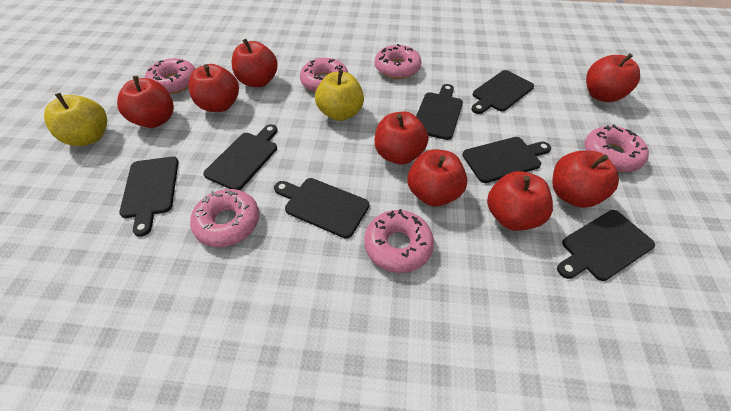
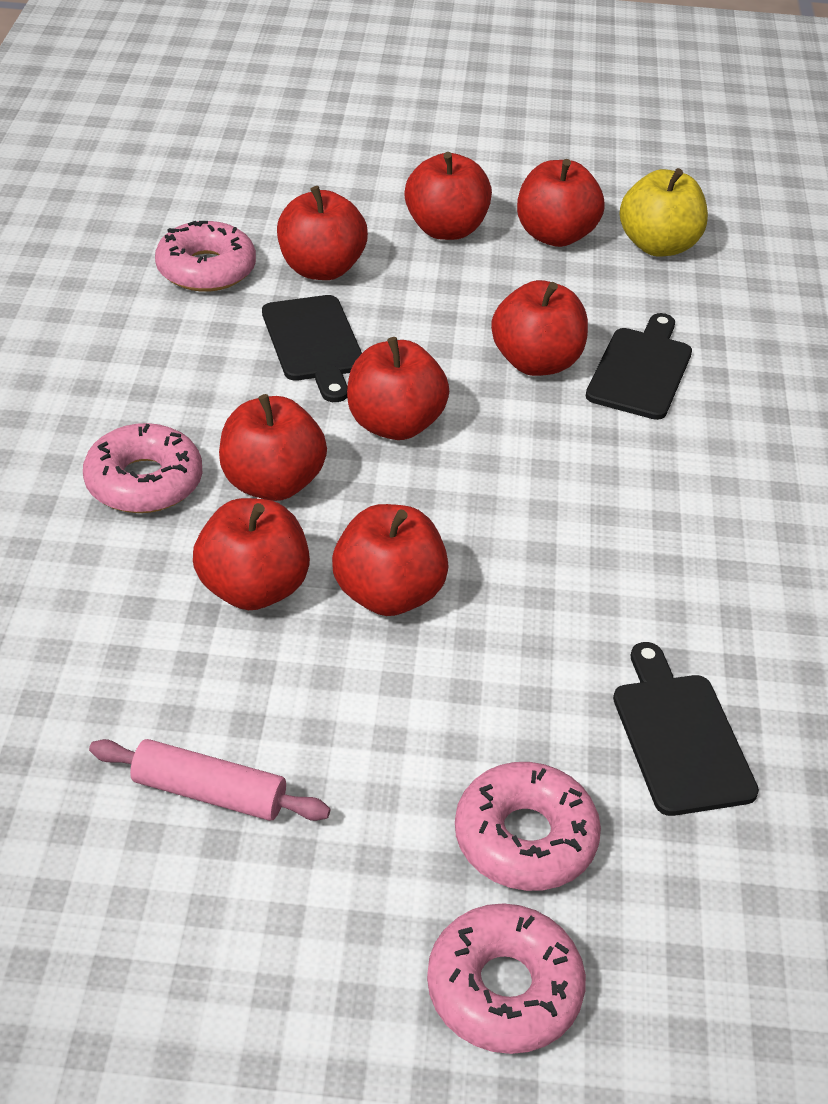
black cutting board: 7 -> 3
pink donut: 6 -> 4
pink rolling pin: 0 -> 1
yellow apple: 2 -> 1

